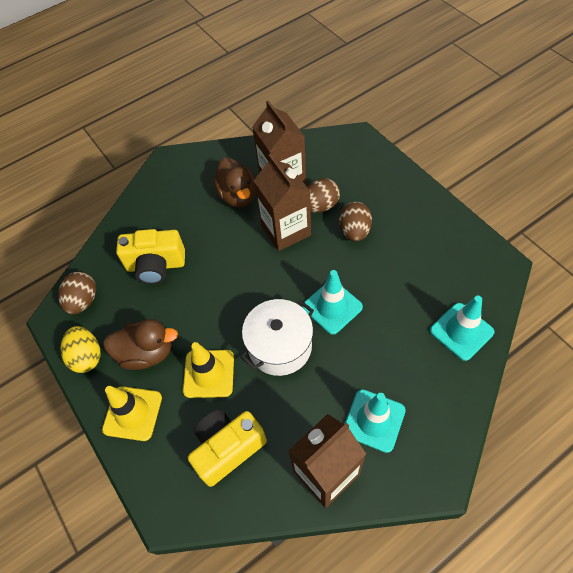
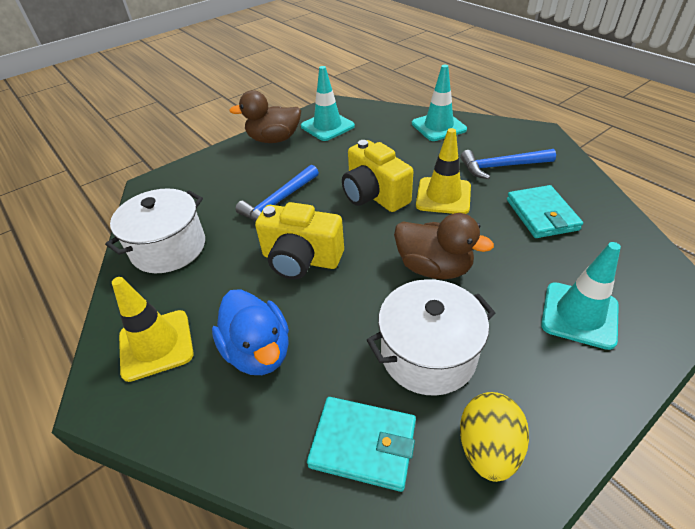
blue duck: 0 -> 1
blue hammer: 0 -> 2
brown carton: 3 -> 0
brown egg: 3 -> 0
turquoise wallet: 0 -> 2
white pot: 1 -> 2

